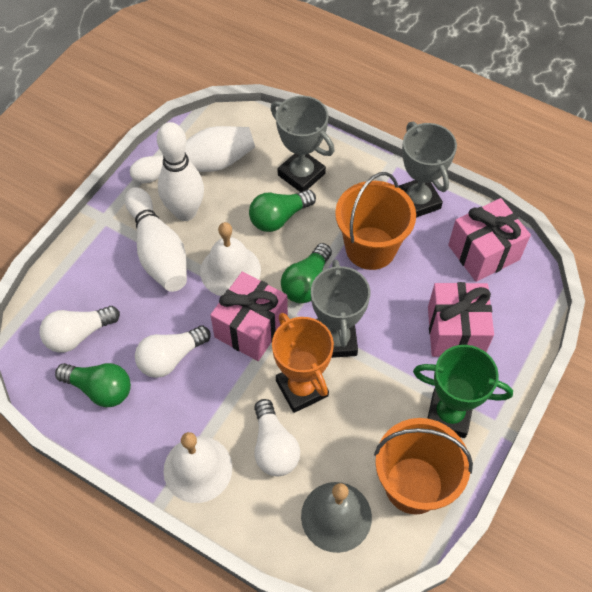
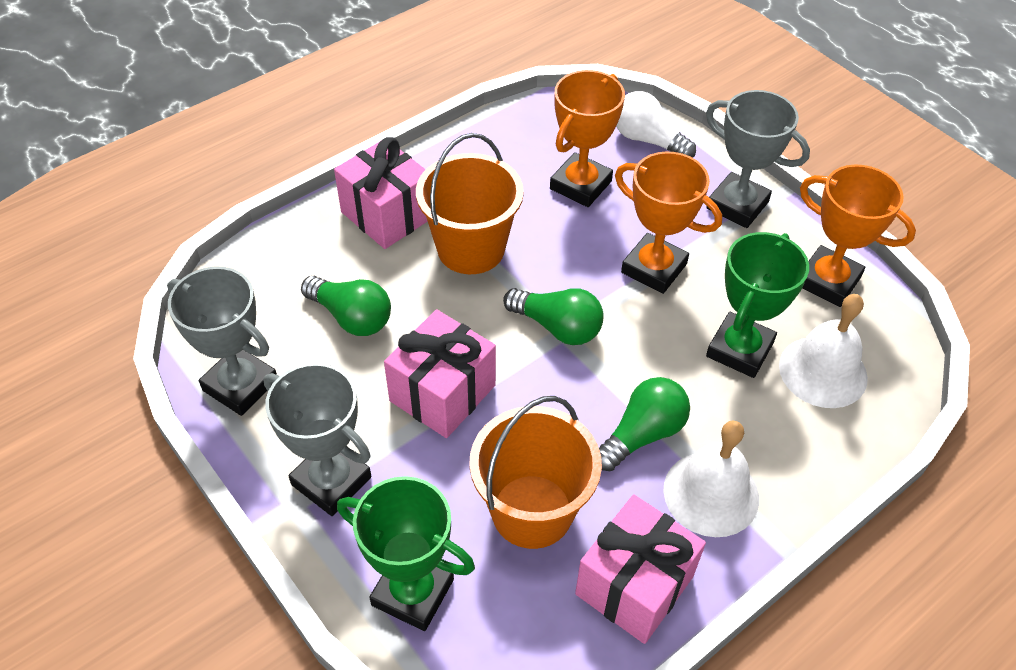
green trophy: 1 -> 2
grey bell: 1 -> 0
orange trophy: 1 -> 3
white bowling pin: 3 -> 0
white light bulb: 3 -> 1

